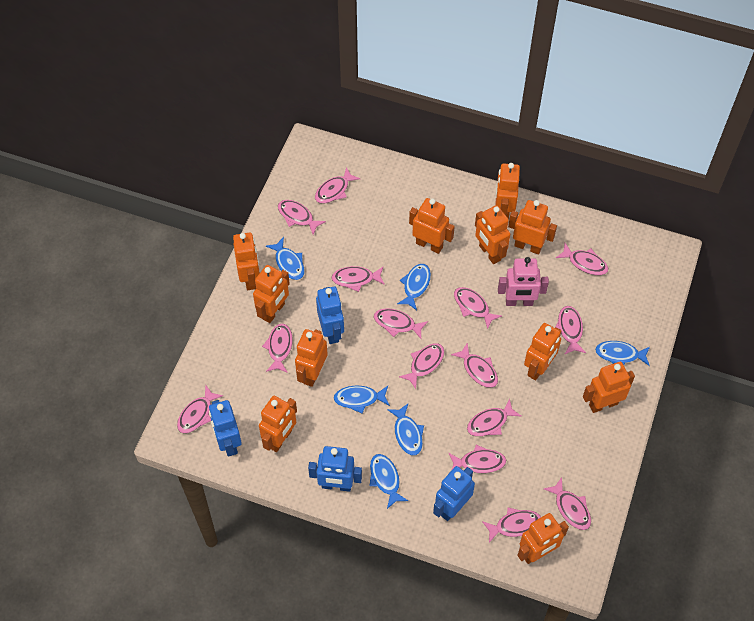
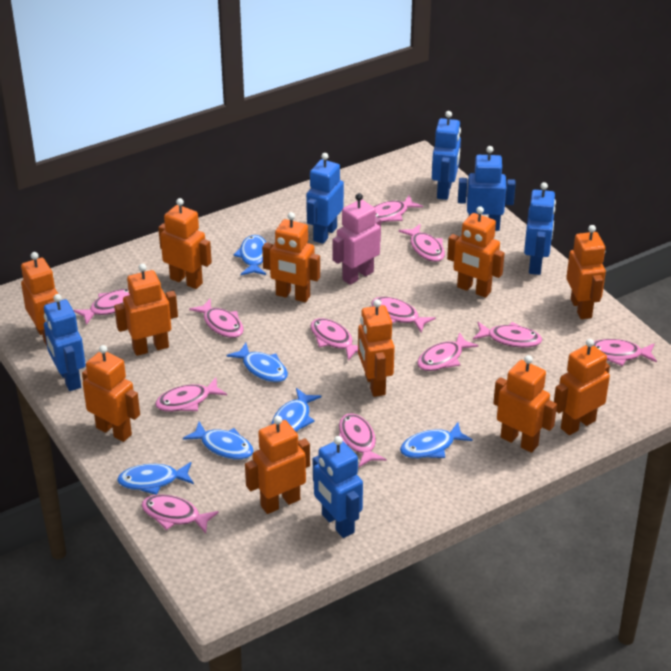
blue robot: 4 -> 6
pink fish: 15 -> 12

